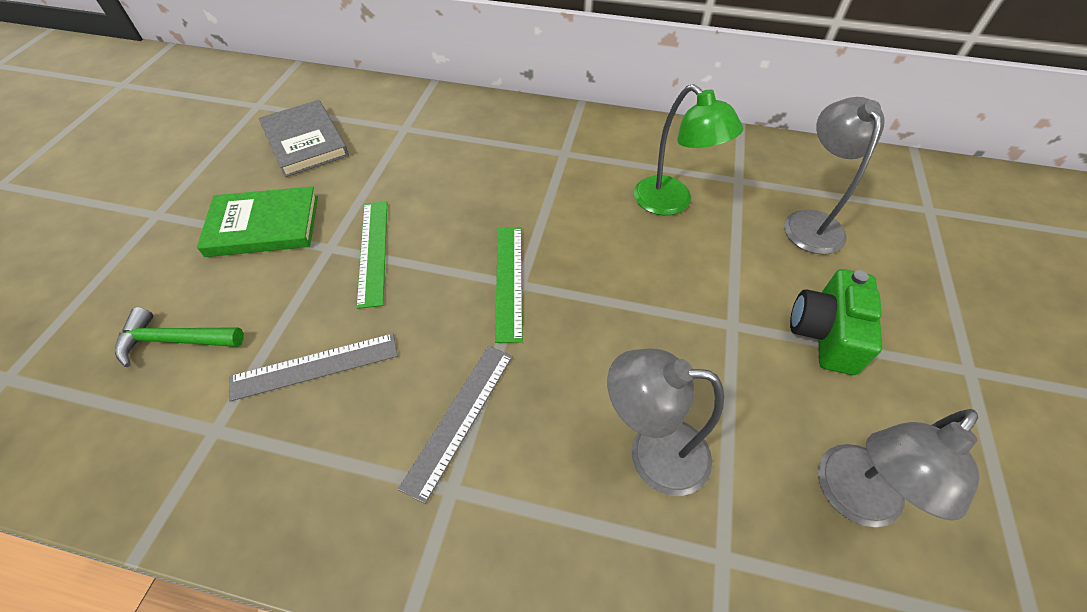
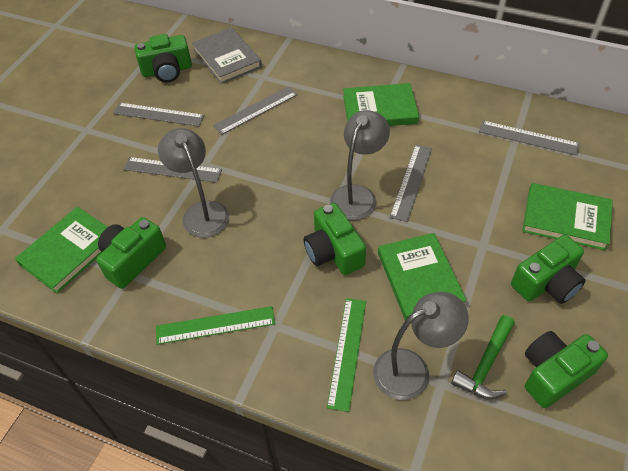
green book: 1 -> 4
green camera: 1 -> 5
green lamp: 1 -> 0
grey ruler: 2 -> 5

